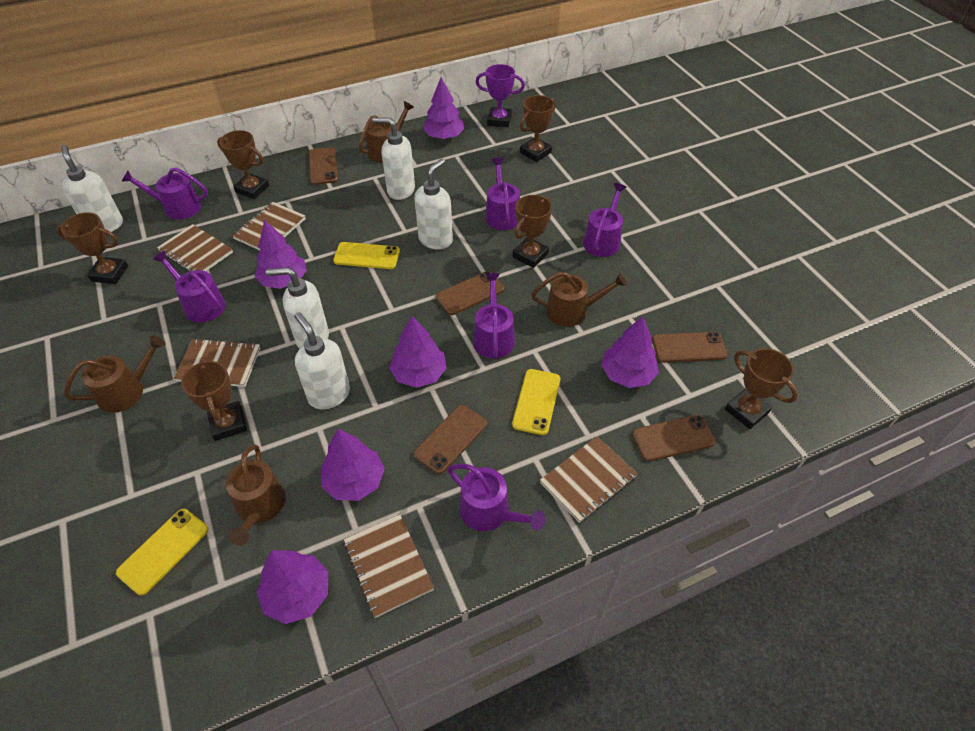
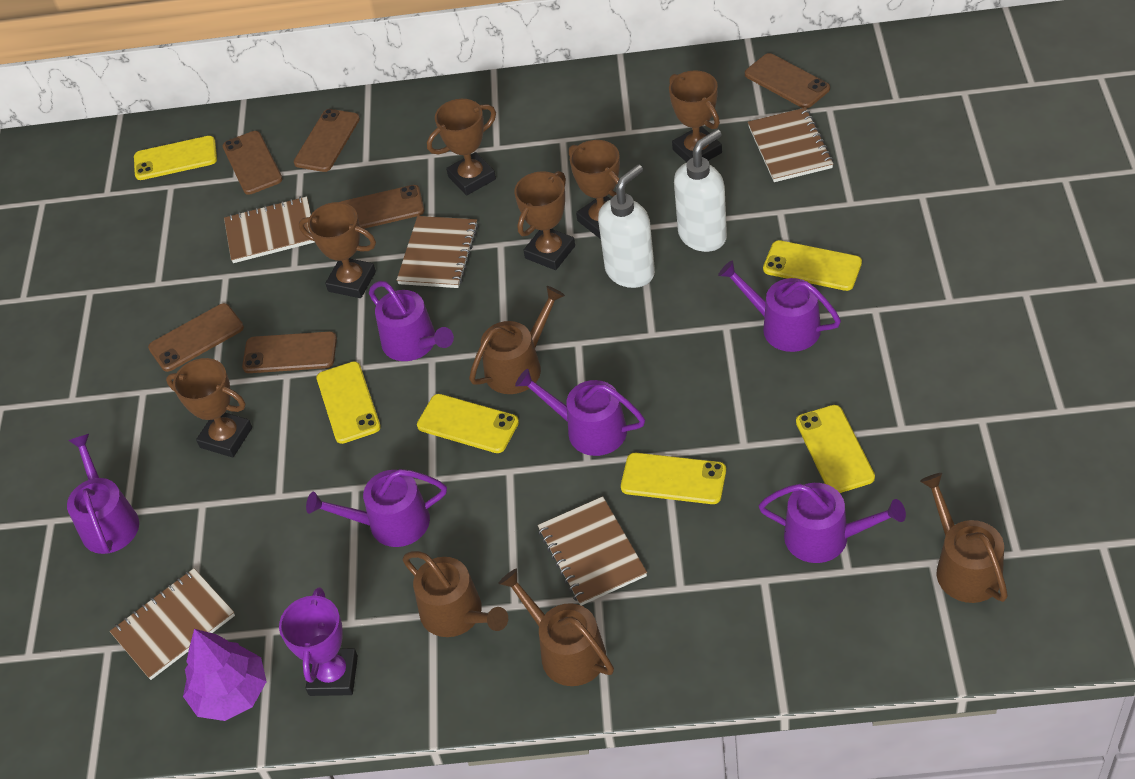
brown phone: 5 -> 6
purple tree: 6 -> 1
white soap dispenser: 5 -> 2
yellow phone: 3 -> 6

